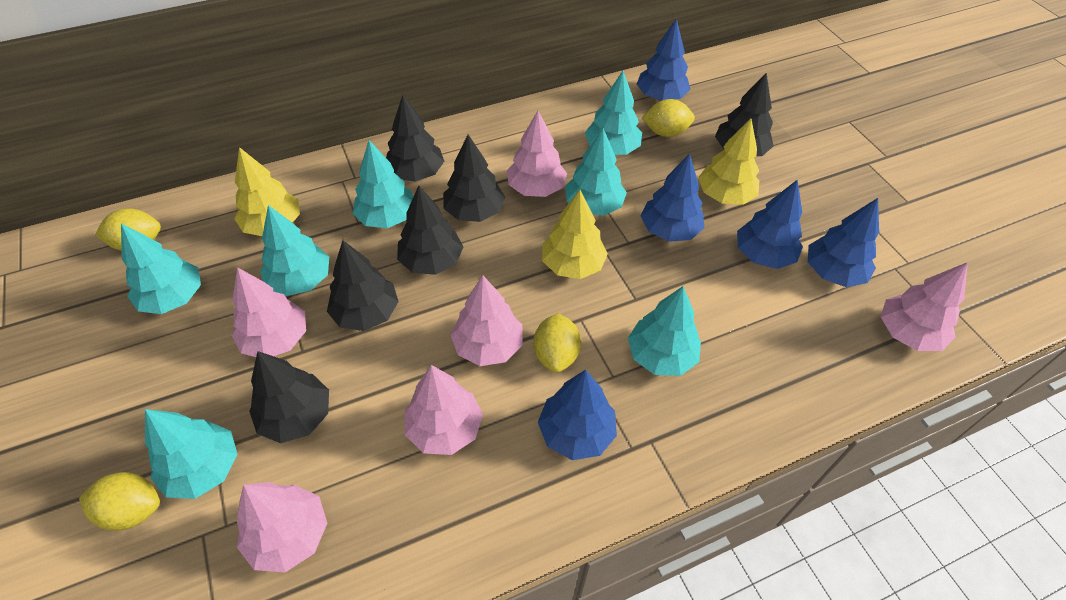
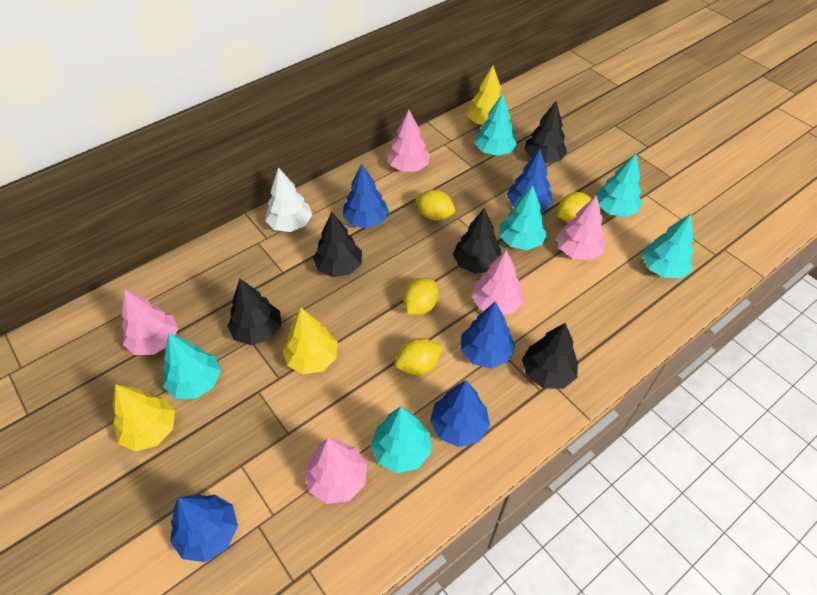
black tree: 6 -> 5
pink tree: 6 -> 5
turquoise tree: 7 -> 6
white tree: 0 -> 1

